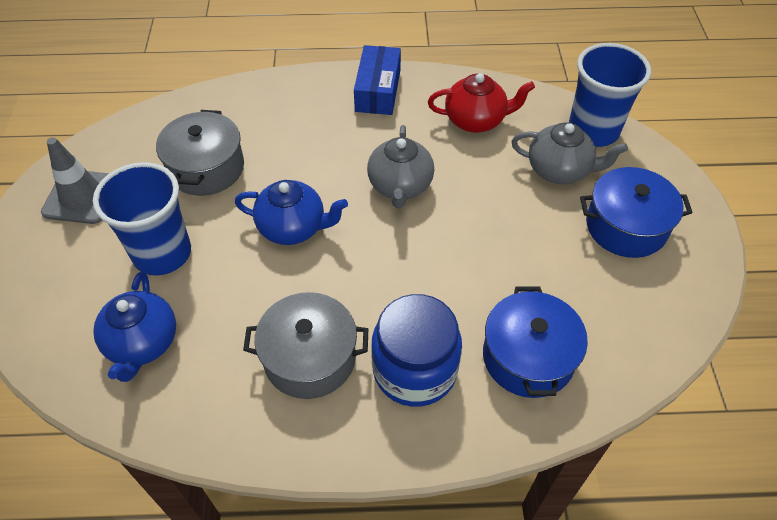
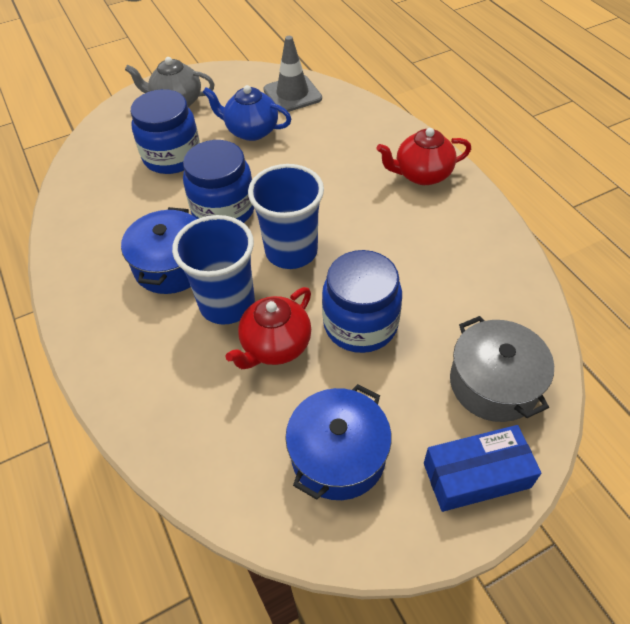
blue jar: 1 -> 3
blue teapot: 2 -> 1
grey pot: 2 -> 1
grey teapot: 2 -> 1
red teapot: 1 -> 2

